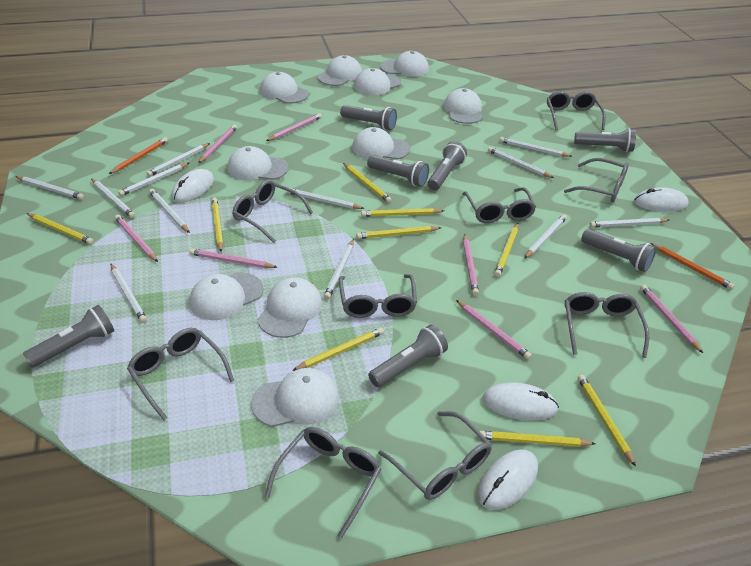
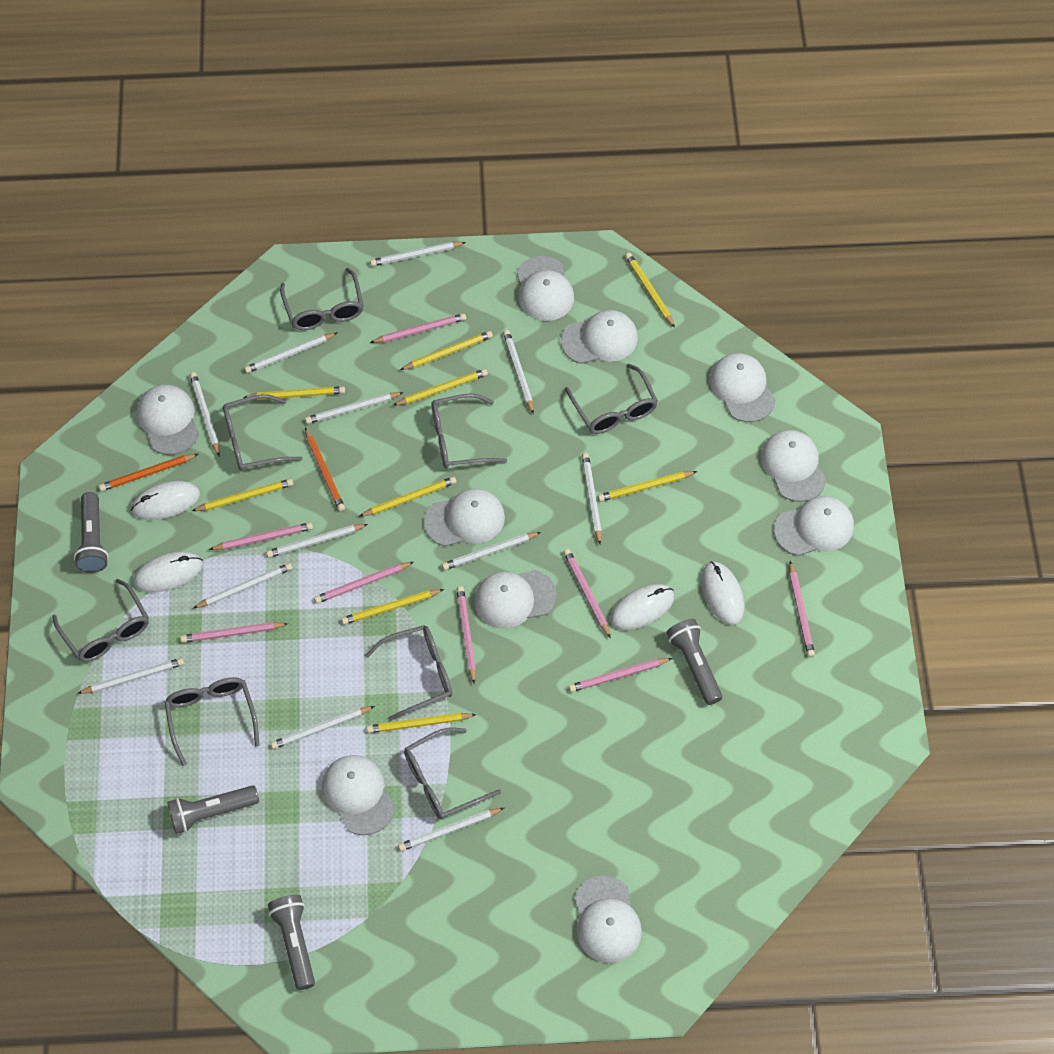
grey flashlight: 7 -> 4
grey glasses: 9 -> 8
pink pencil: 7 -> 8

